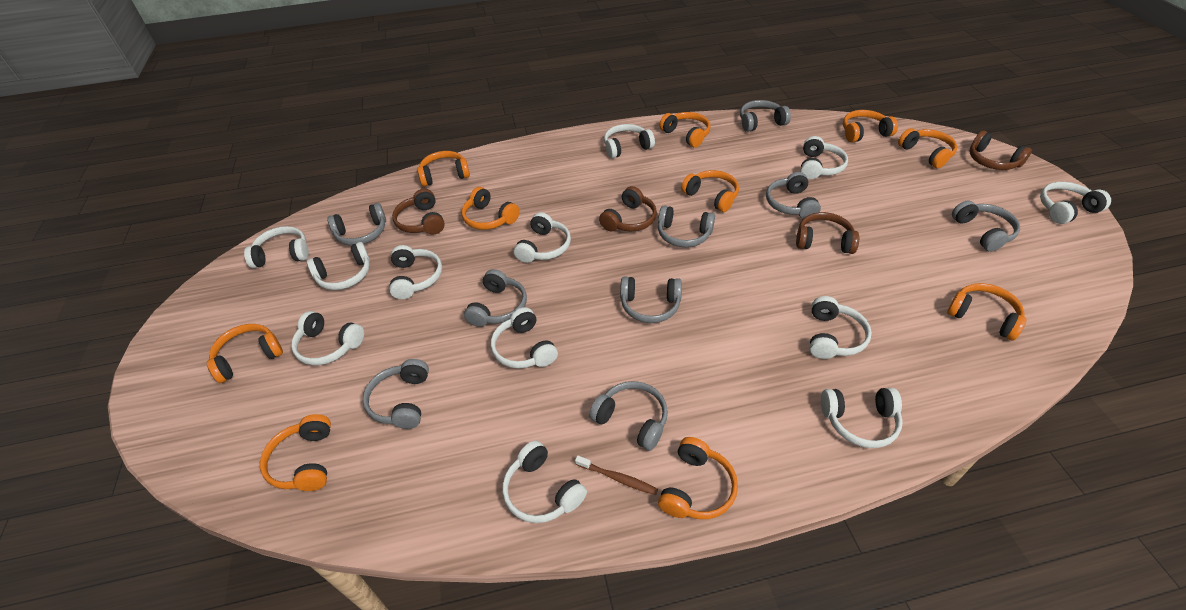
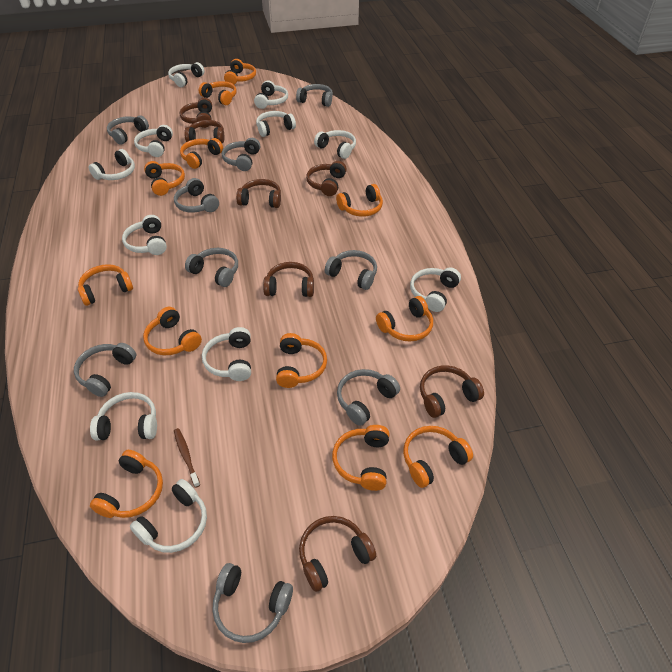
brown headphones: 4 -> 7
orange headphones: 10 -> 12
white headphones: 12 -> 11

